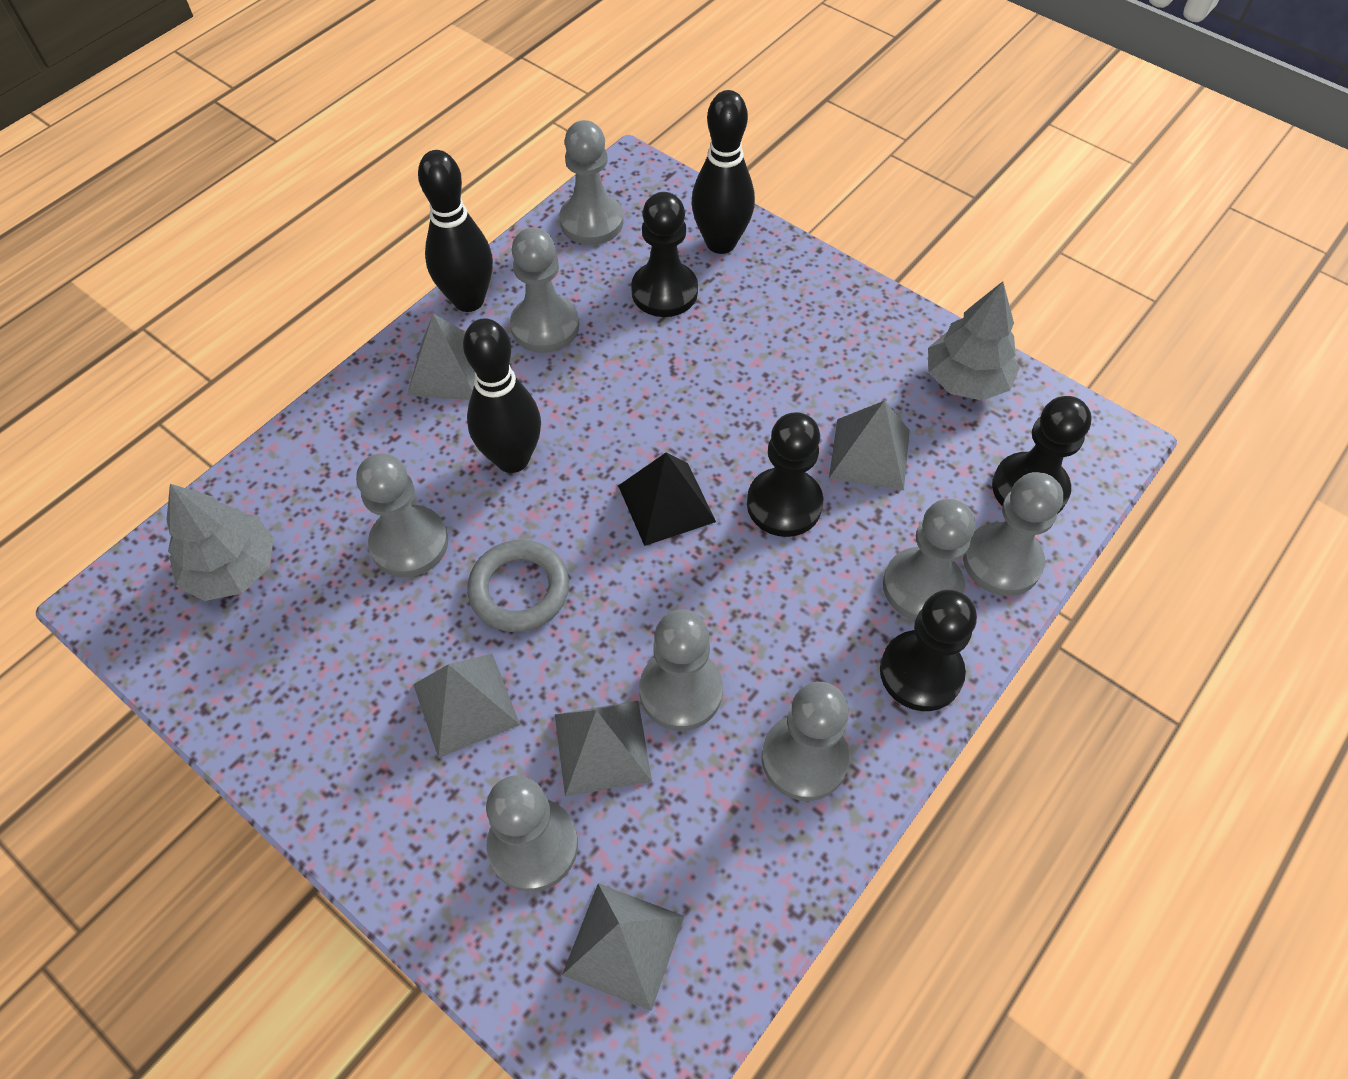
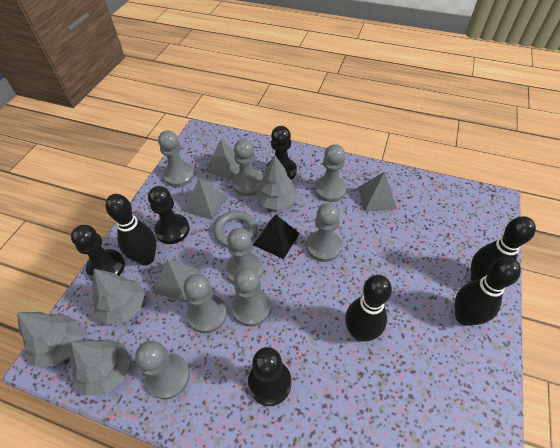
black bowling pin: 3 -> 4
grey pyramid: 5 -> 4
grey tree: 2 -> 4

